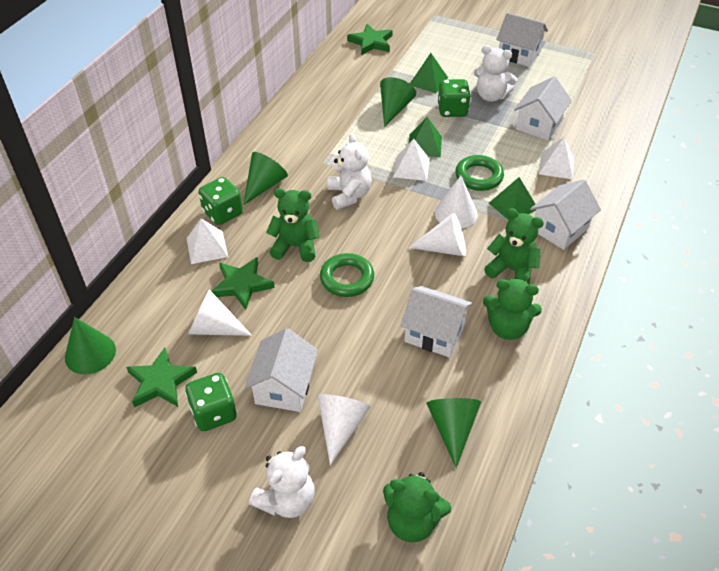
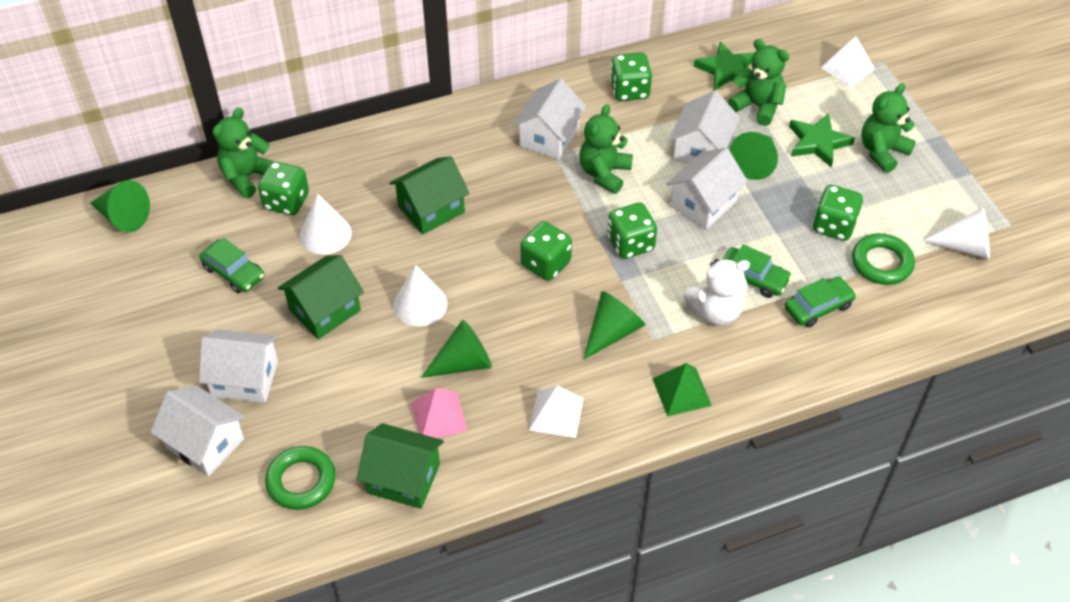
green car: 0 -> 3
green dice: 3 -> 5
green house: 0 -> 3
green pyramid: 3 -> 1
green star: 3 -> 2
pink pyramid: 0 -> 1
white cone: 4 -> 3
white pyramid: 3 -> 2
white teddy bear: 3 -> 1

